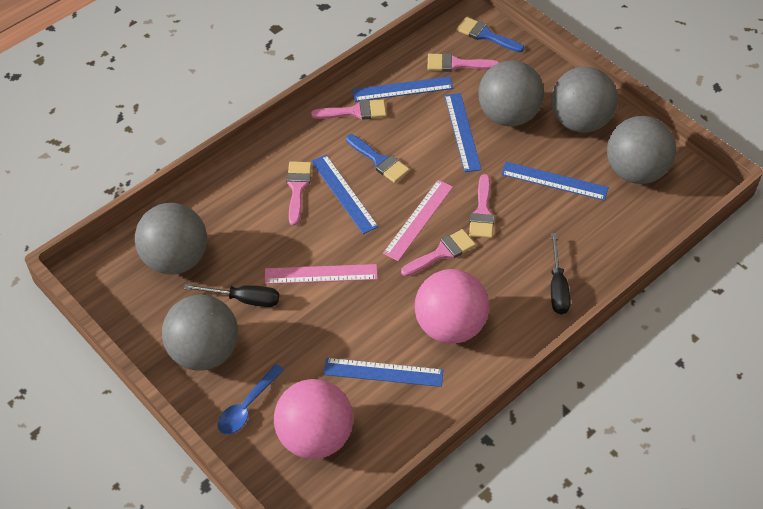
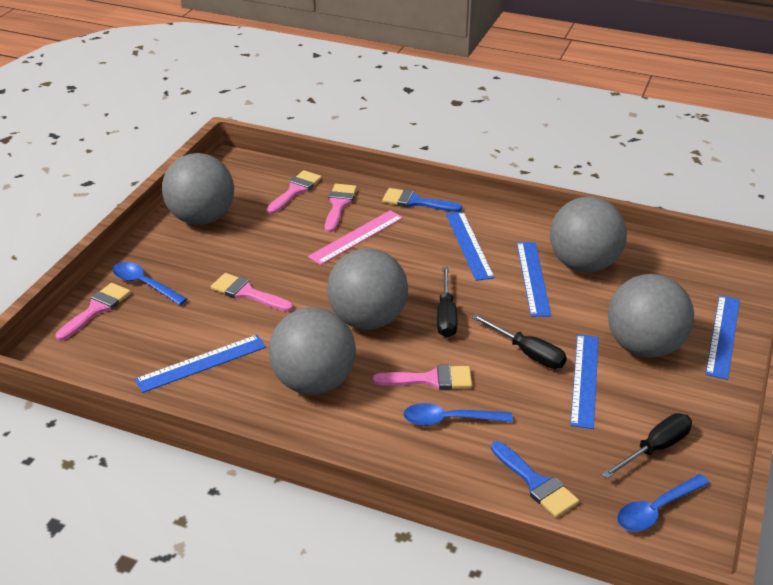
black screwdriver: 2 -> 3
blue spoon: 1 -> 3
pink ball: 2 -> 0
pink ruler: 2 -> 1

